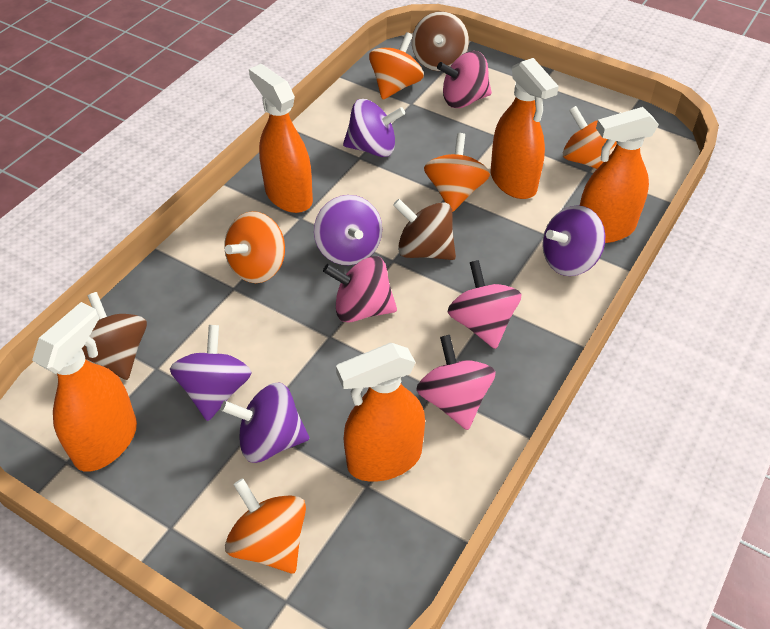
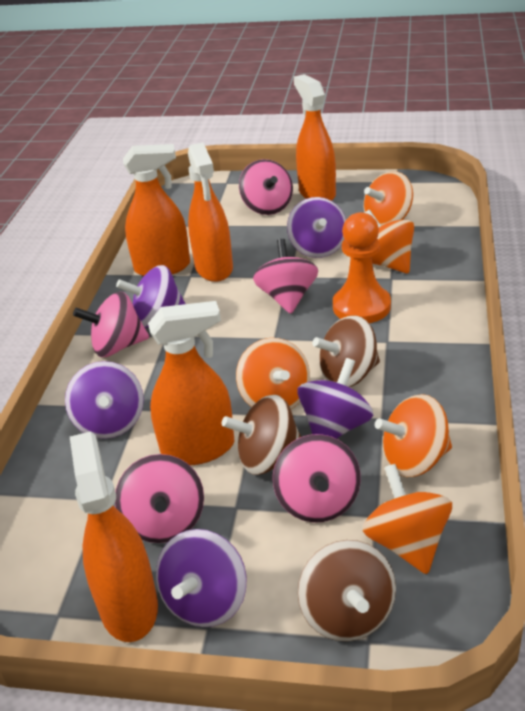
orange pawn: 0 -> 1
pink spinning top: 4 -> 5

